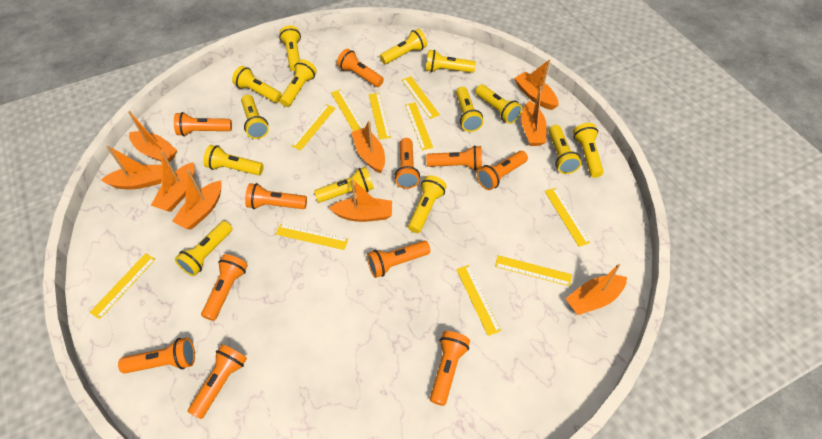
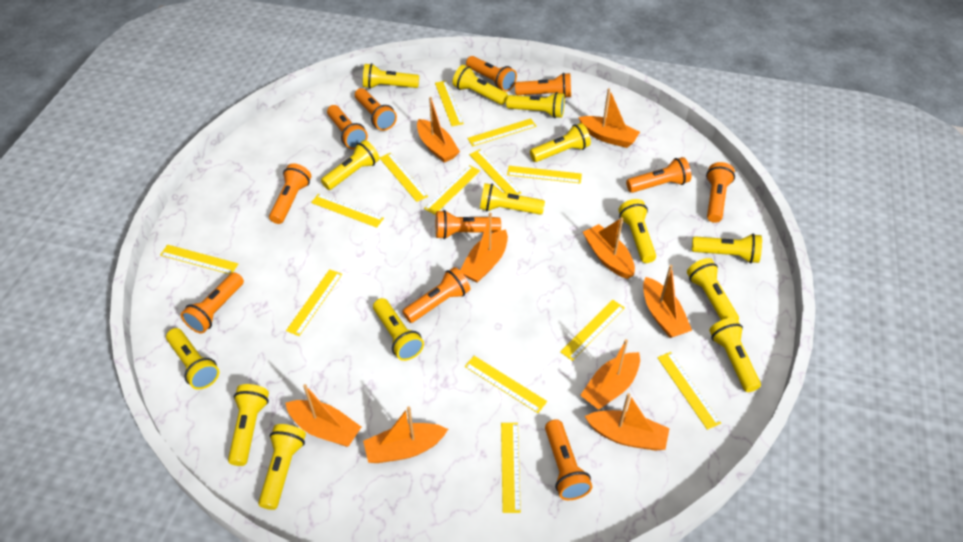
yellow ruler: 10 -> 13

